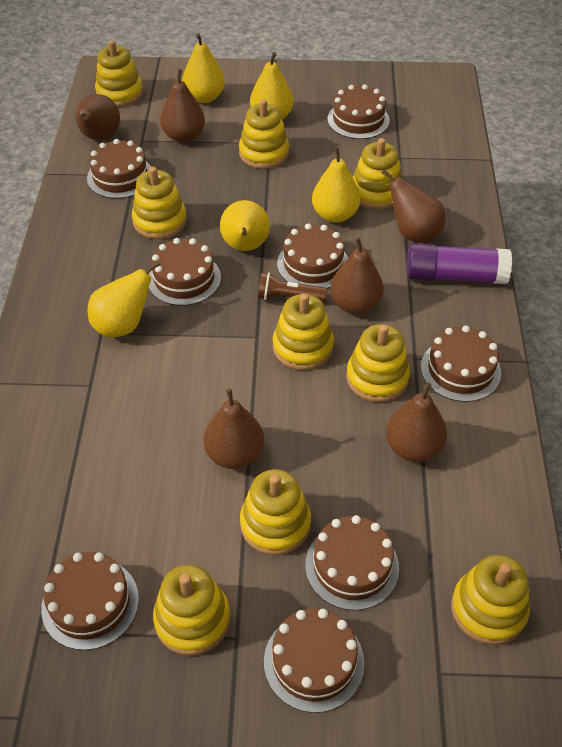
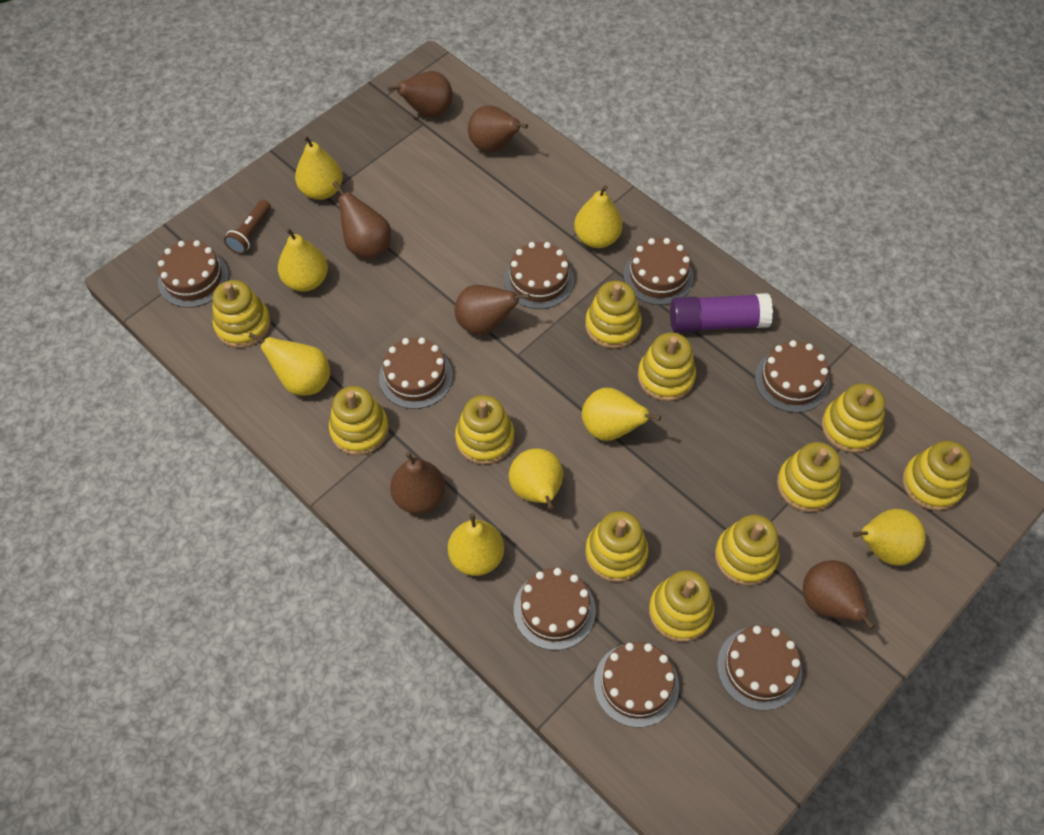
yellow pear: 5 -> 8
yellow stacking toy: 9 -> 11

